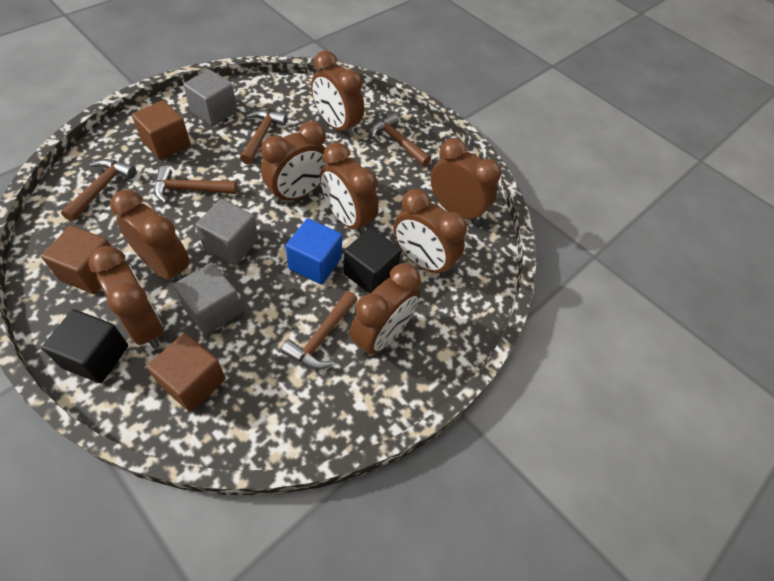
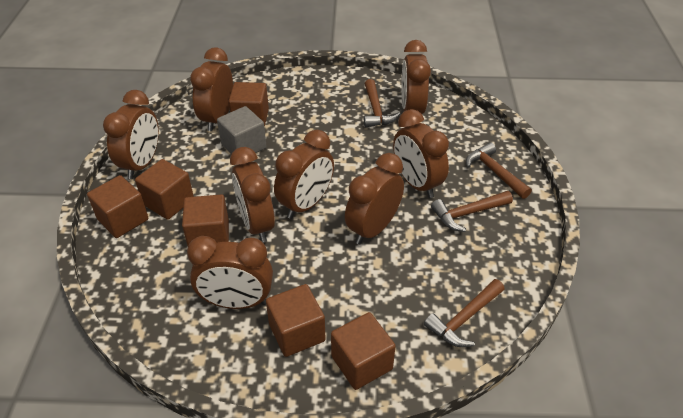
black cube: 2 -> 0
blue cube: 1 -> 0
brown cube: 3 -> 6
brown hammer: 5 -> 4
grey cube: 3 -> 1

